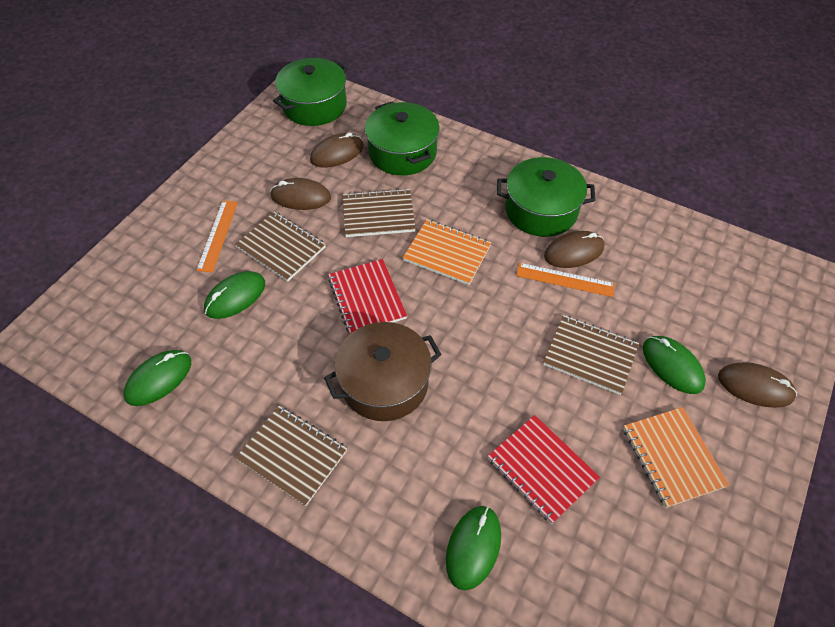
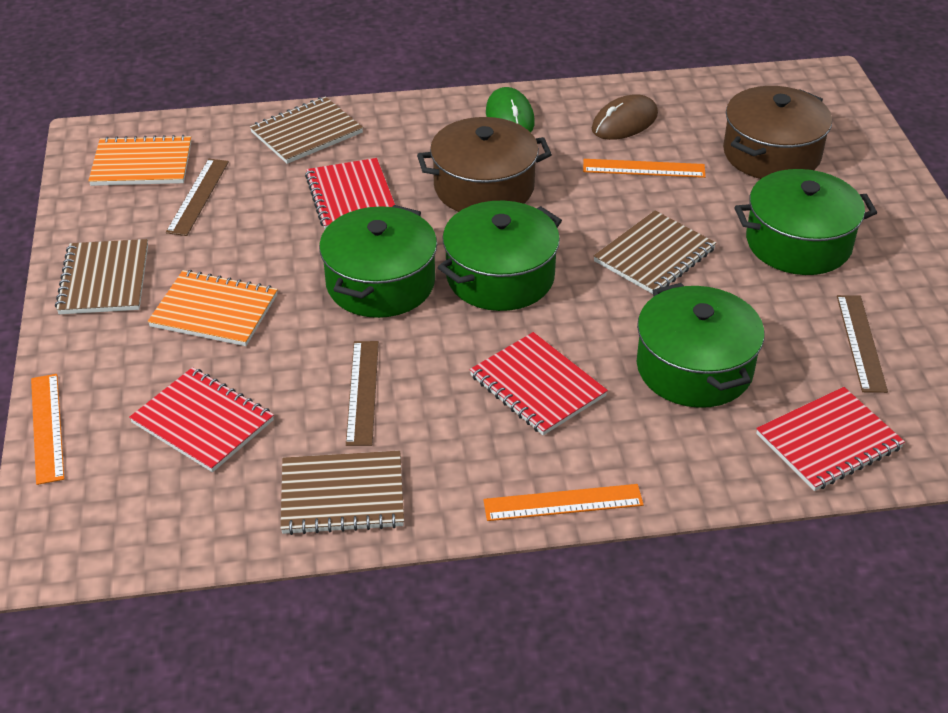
brown mouse: 4 -> 1
brown pot: 1 -> 2
brown ruler: 0 -> 3
green mouse: 4 -> 1
green pot: 3 -> 4
orange ruler: 2 -> 3
red notebook: 2 -> 4

